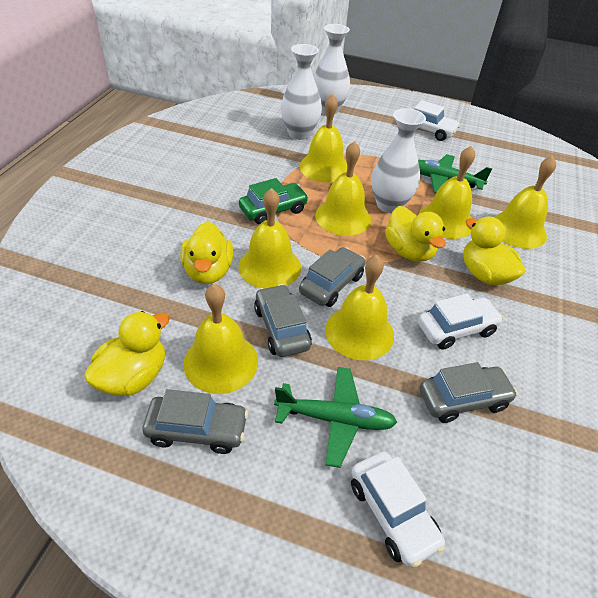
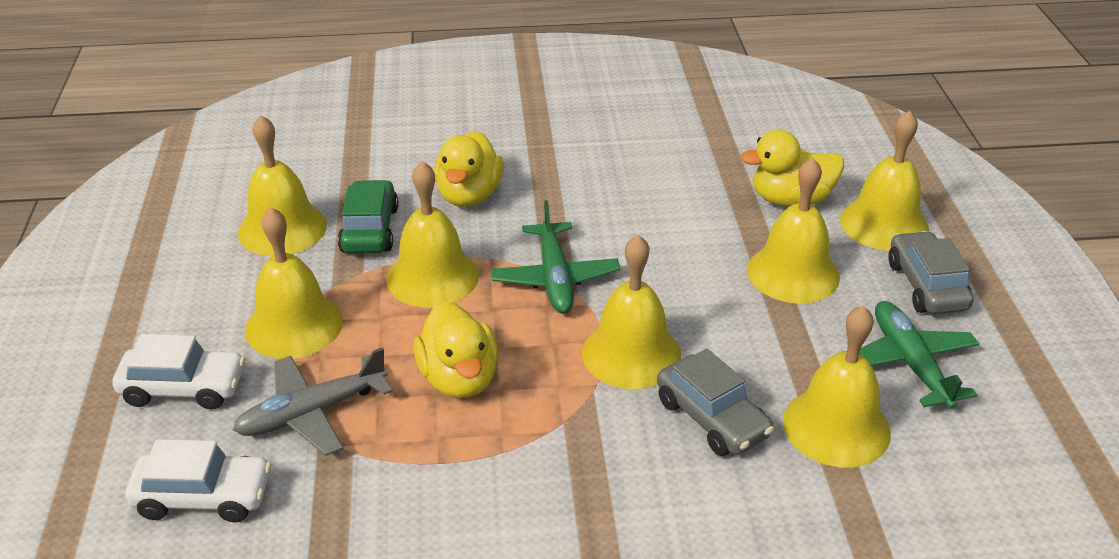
grey car: 4 -> 2
grey plane: 0 -> 1
white car: 3 -> 2
white vase: 3 -> 0
yellow duck: 4 -> 3

